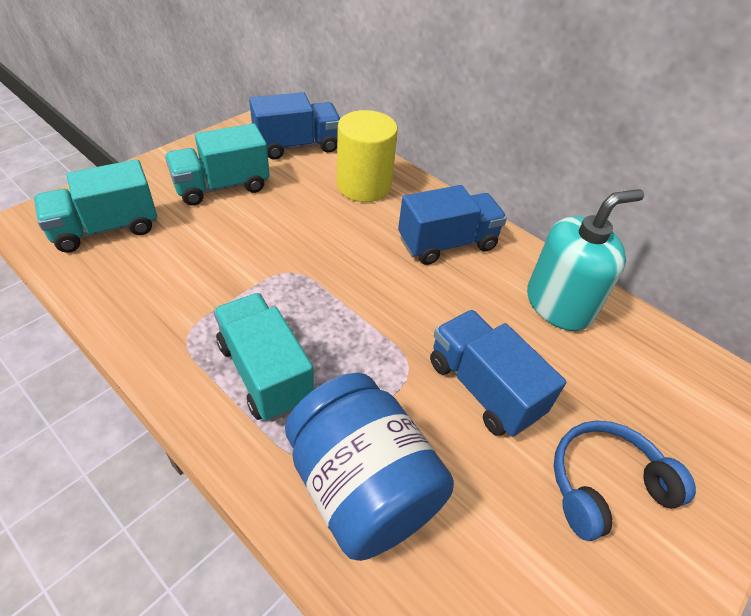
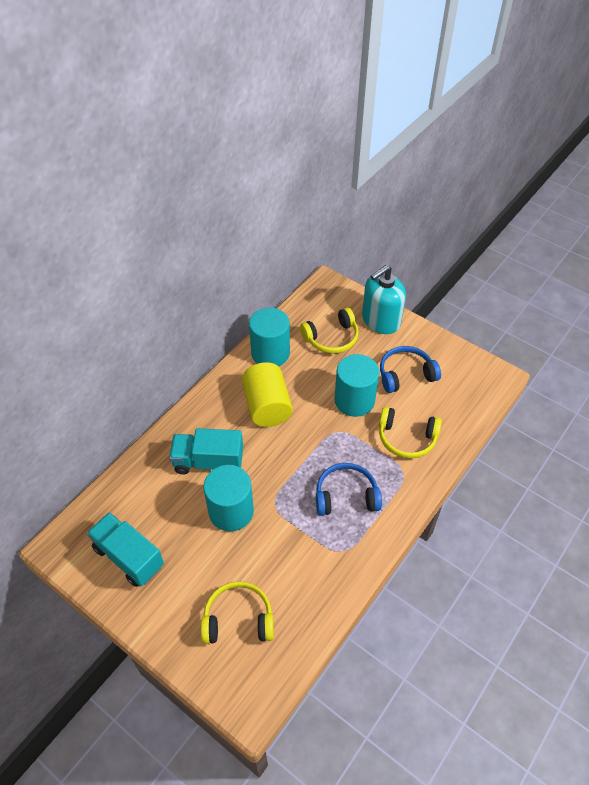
blue headphones: 1 -> 2
blue jar: 1 -> 0
blue truck: 3 -> 0
turquoise cylinder: 0 -> 3
turquoise truck: 3 -> 2
yellow headphones: 0 -> 3

